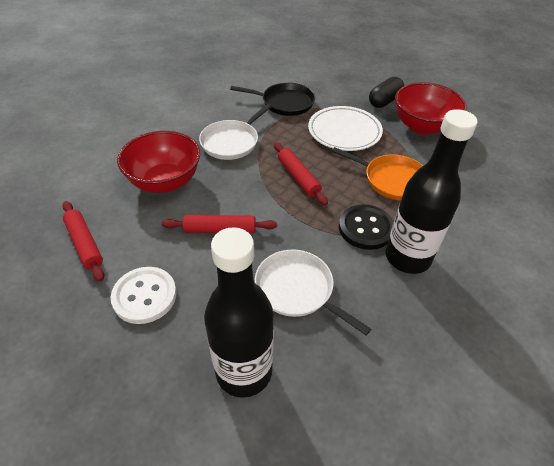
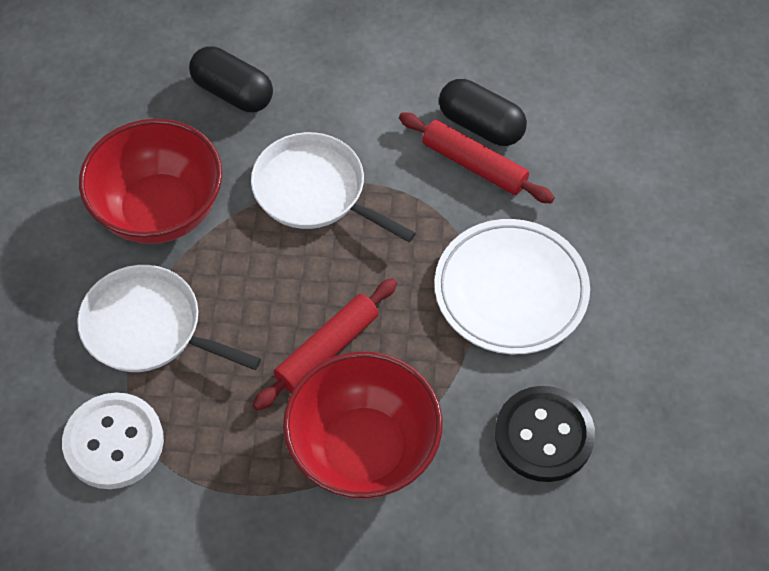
black bottle: 2 -> 0
black capsule: 1 -> 2
black pan: 1 -> 0
orange pan: 1 -> 0
red rolling pin: 3 -> 2

